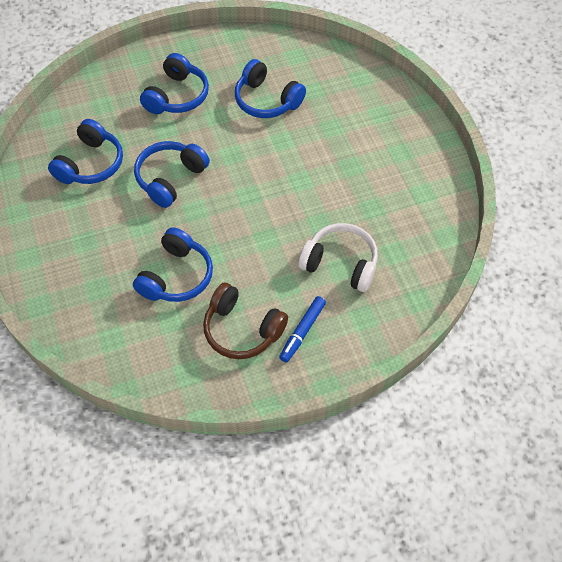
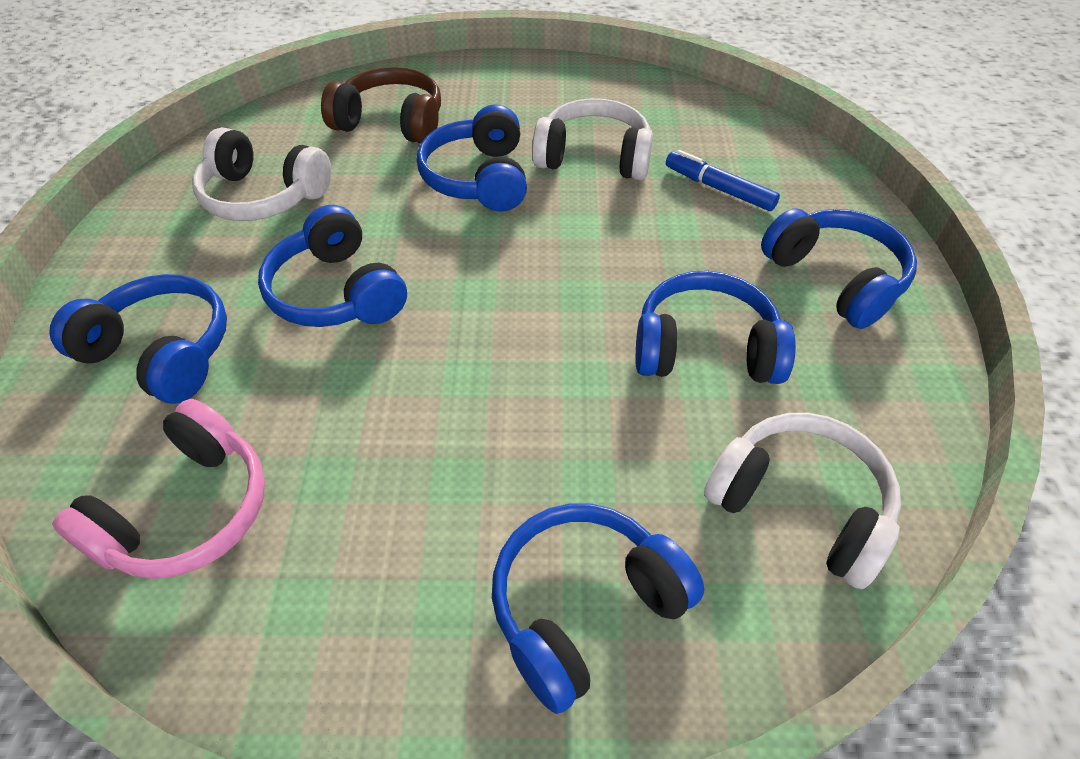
blue headphones: 5 -> 6
pink headphones: 0 -> 1
white headphones: 1 -> 3

